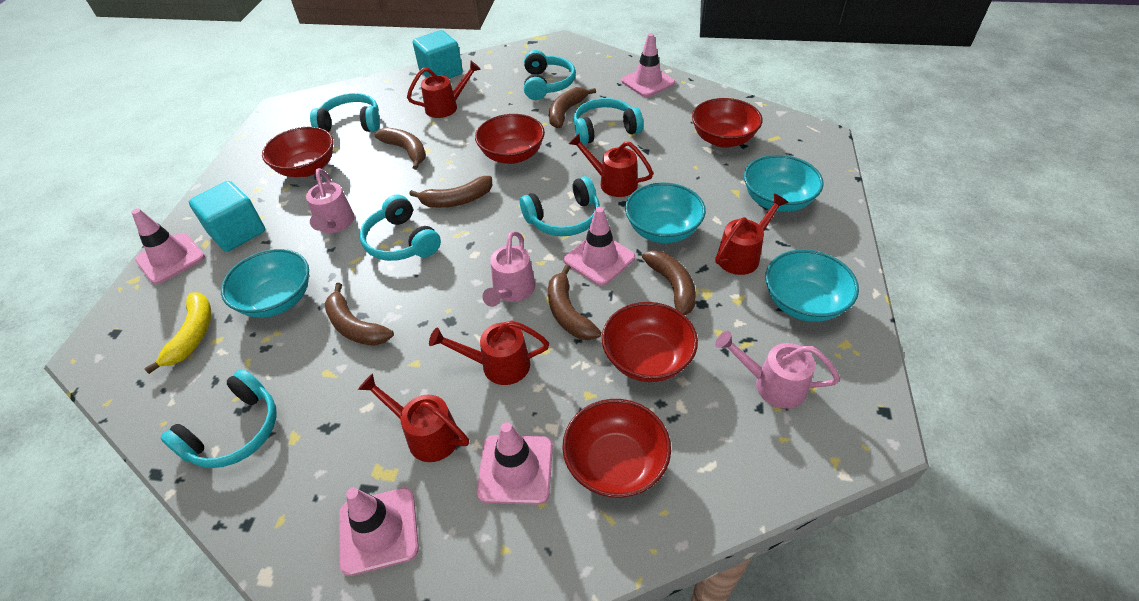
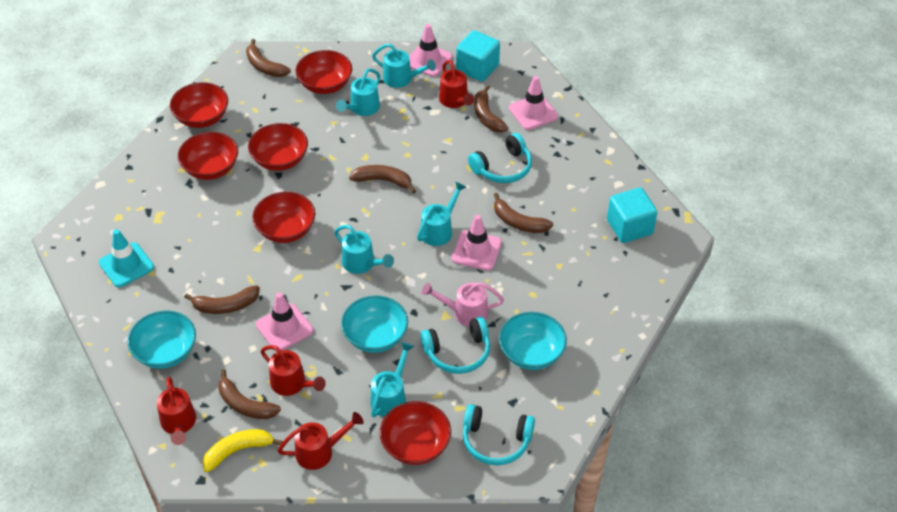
pink traffic cone: 5 -> 4
pink watering can: 3 -> 1
red bowl: 5 -> 6
red watering can: 5 -> 4
turquoise bowl: 4 -> 3
turquoise headphones: 6 -> 3
turquoise traffic cone: 0 -> 1
turquoise watering can: 0 -> 5

